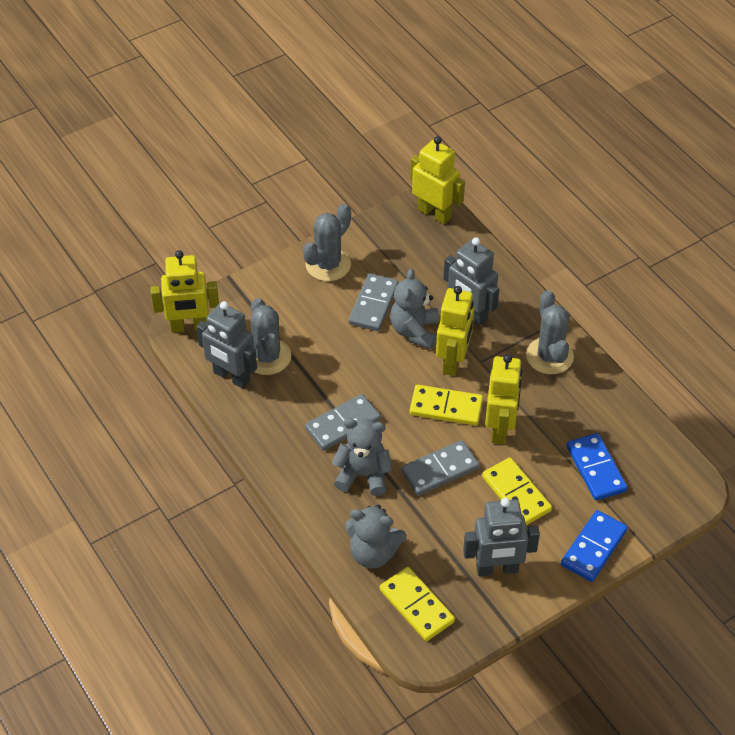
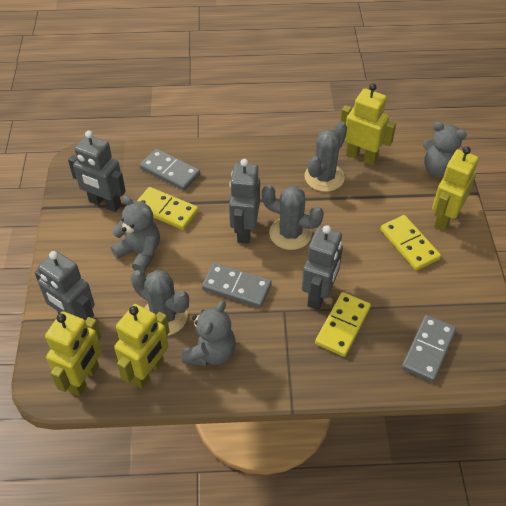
blue domino: 2 -> 0
grey robot: 3 -> 4

